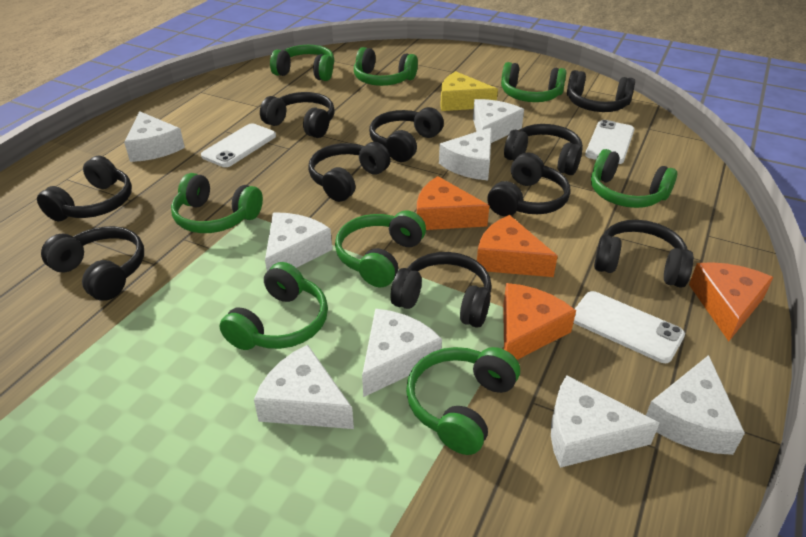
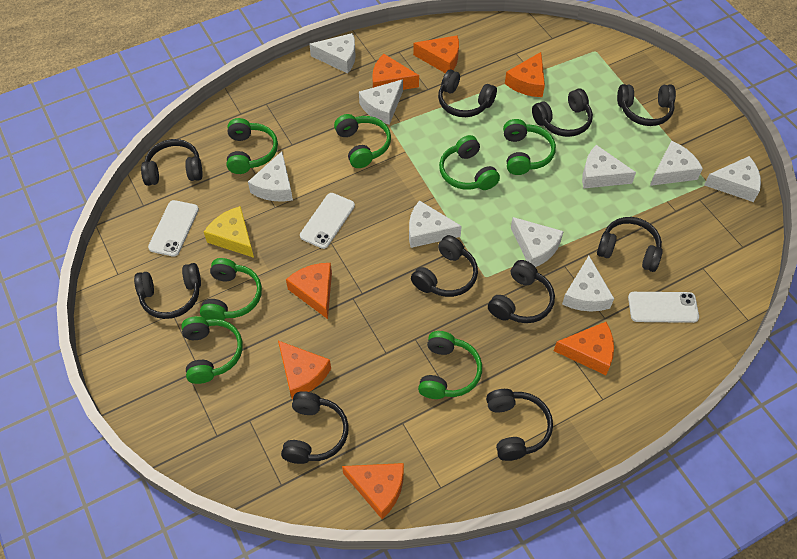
green headphones: 8 -> 7
orange cheese: 4 -> 7
white cheese: 8 -> 9

